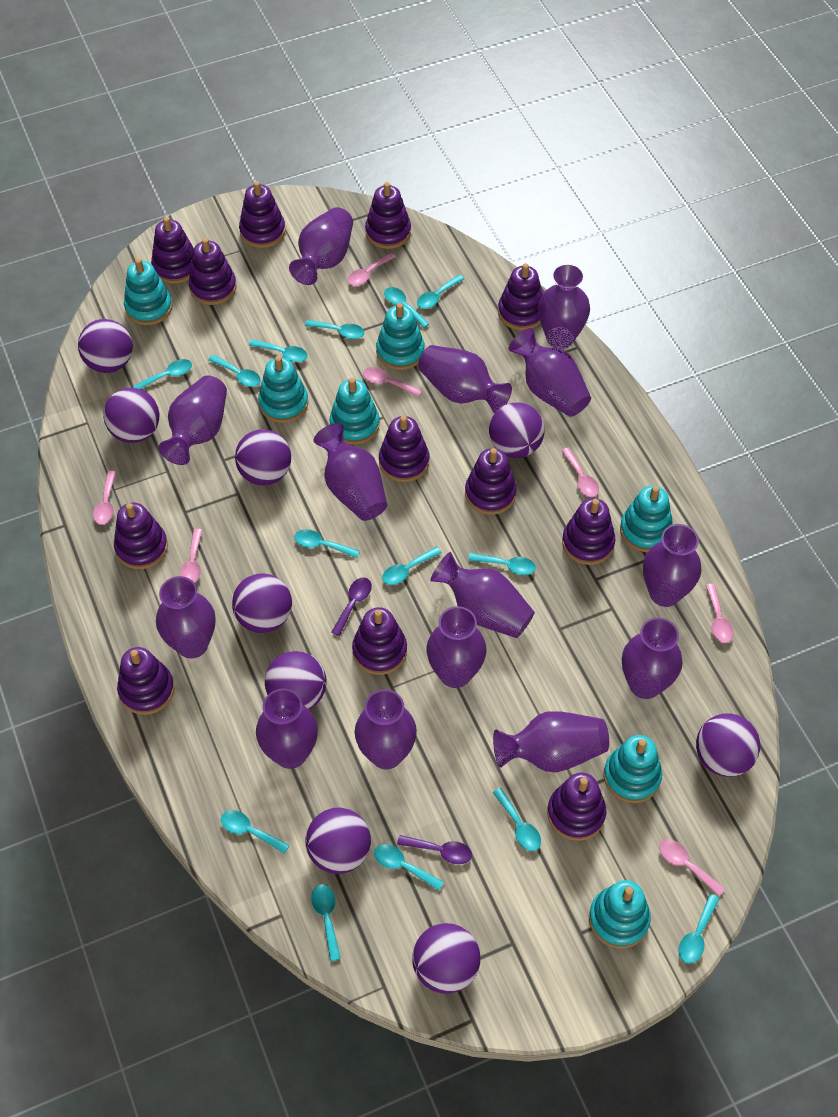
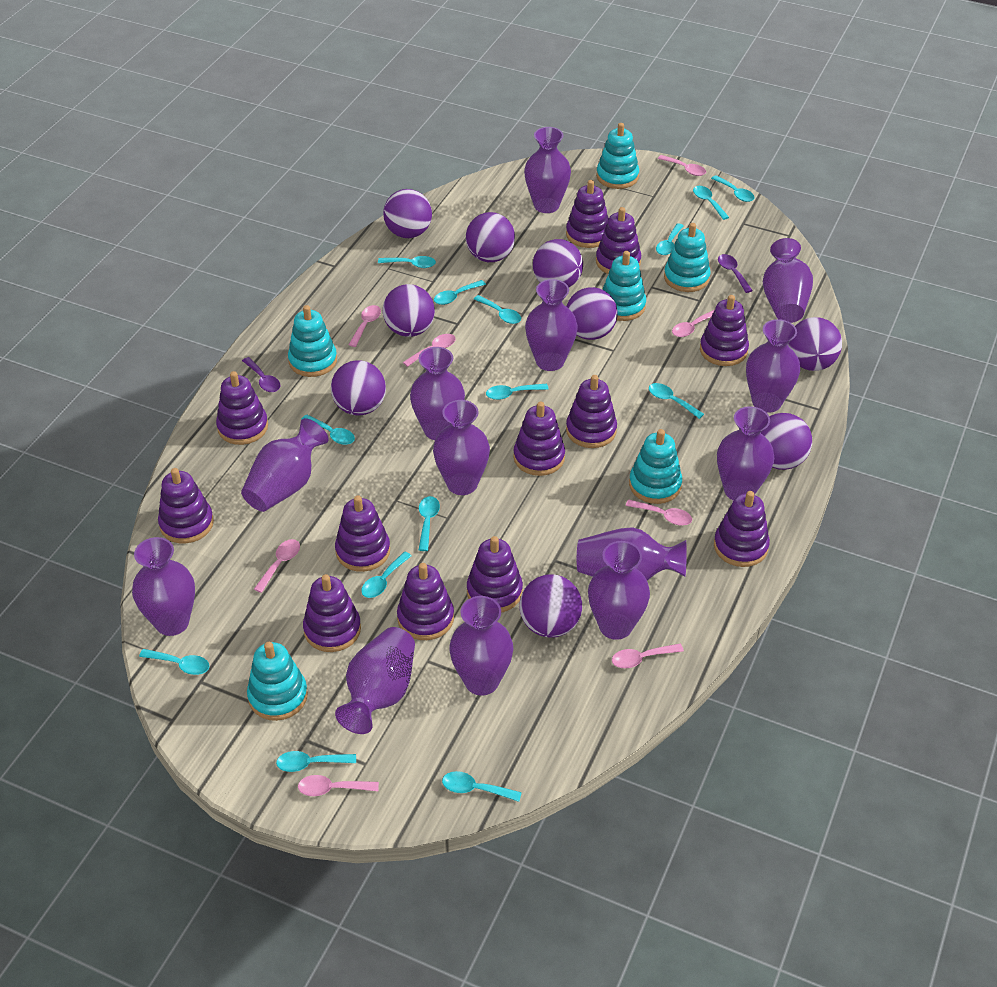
pink spoon: 7 -> 8
purple vase: 14 -> 13
turquoise stacking toy: 7 -> 6

